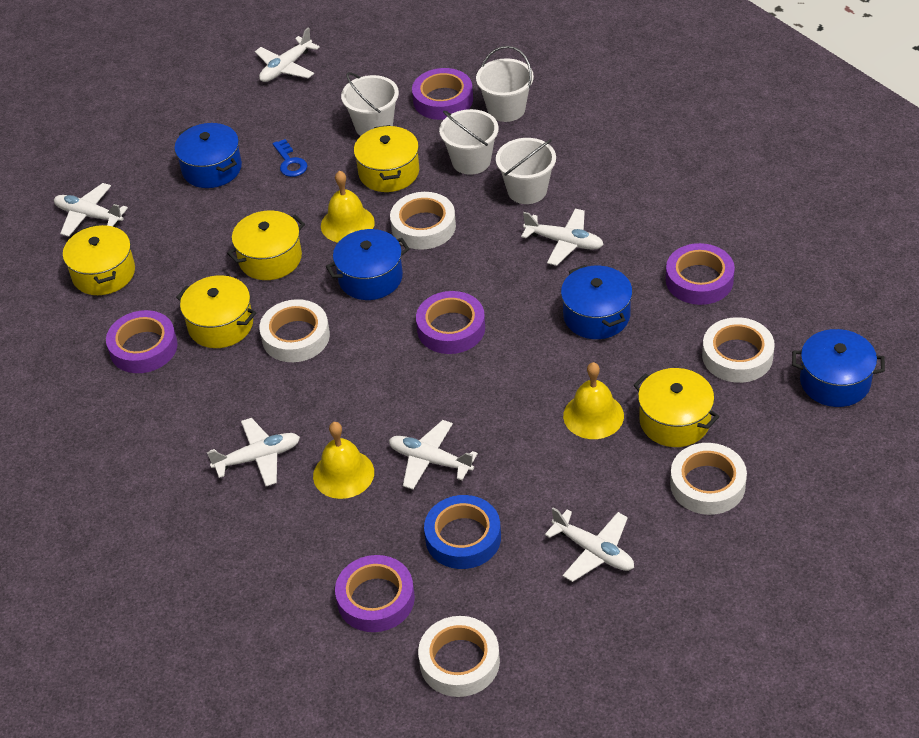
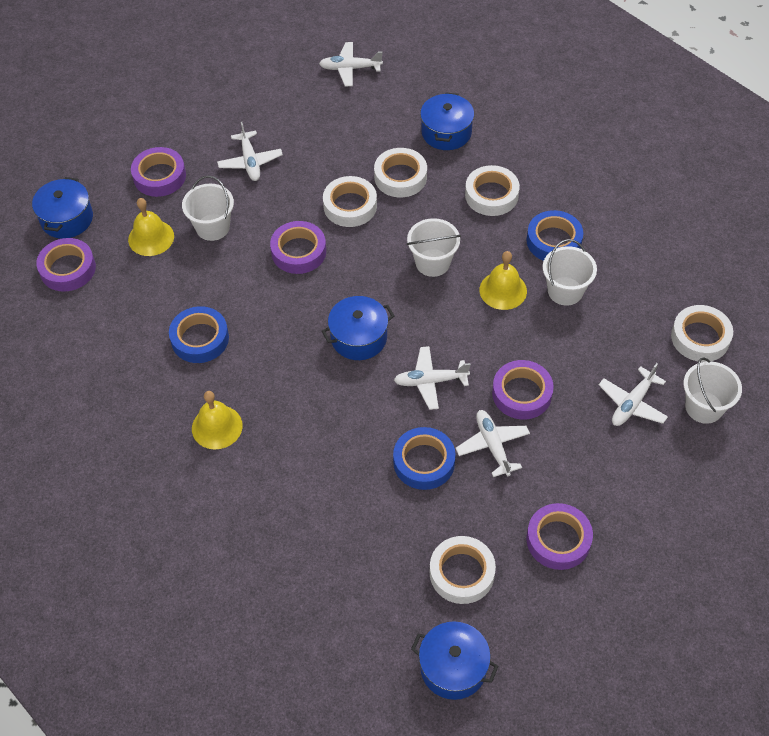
blue key: 1 -> 0
blue tape: 1 -> 3
white plane: 6 -> 5
yellow pot: 5 -> 0

